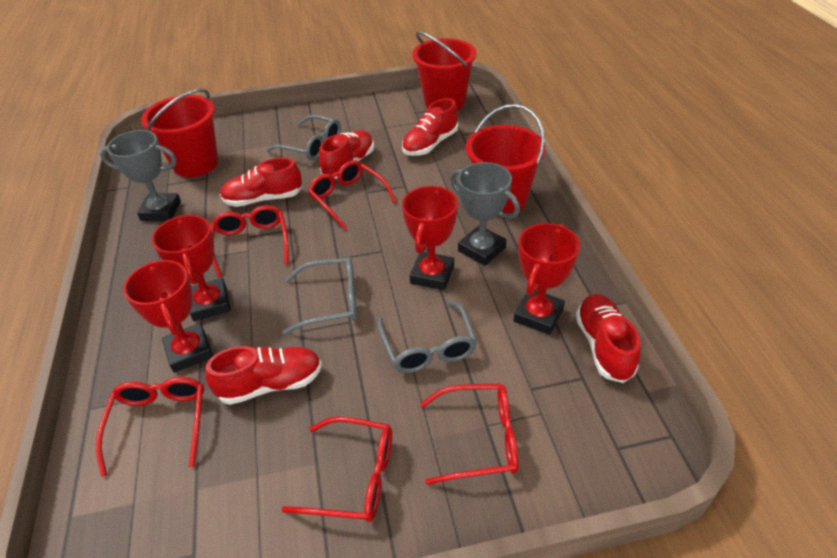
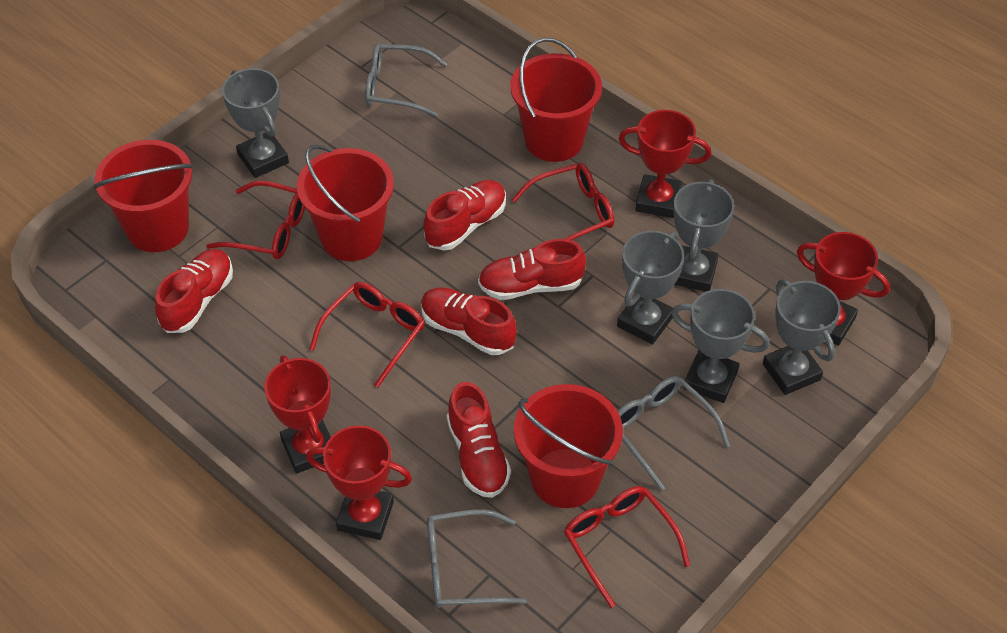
grey trophy: 2 -> 5
red bucket: 3 -> 4
red glasses: 5 -> 4

